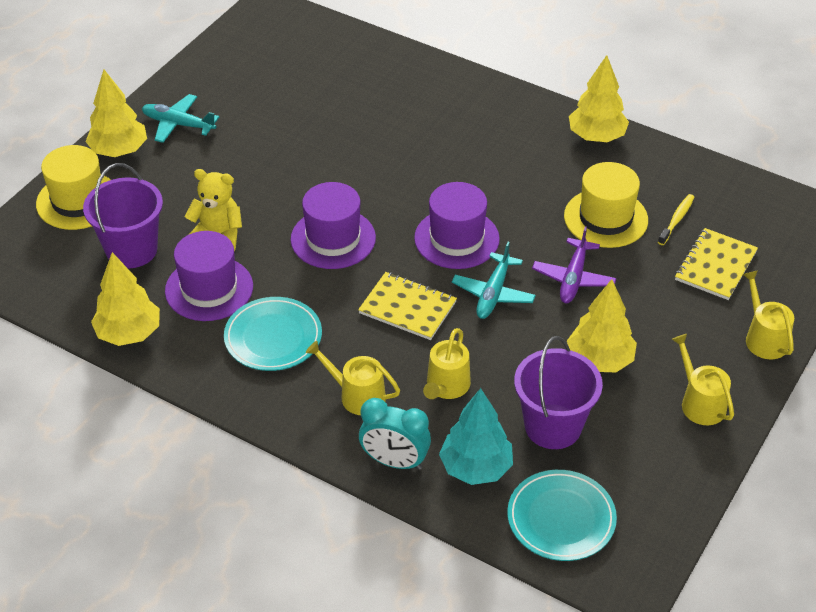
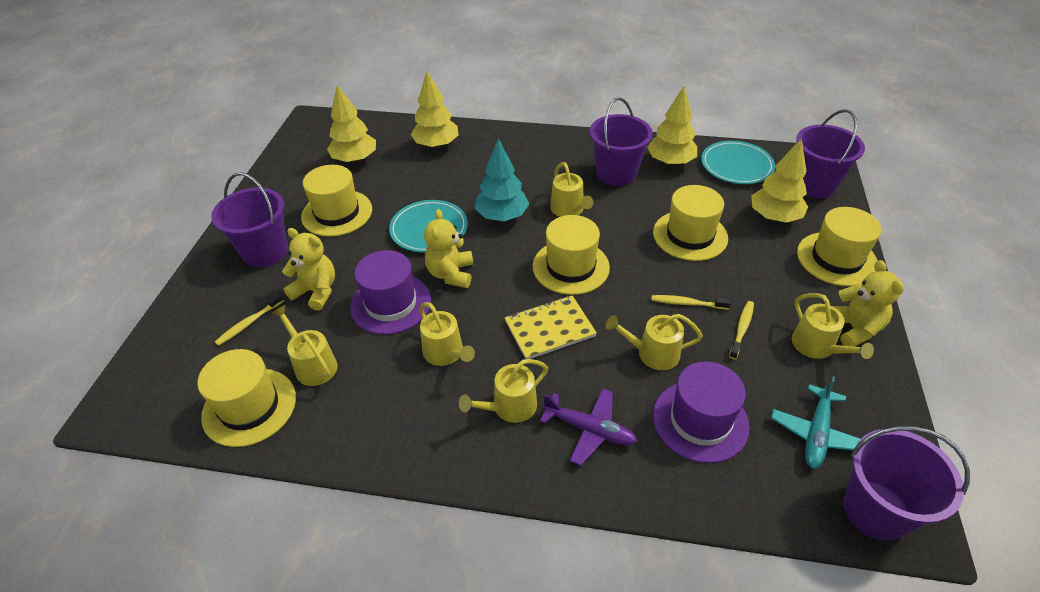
purple bucket: 2 -> 4
purple hat: 3 -> 2
turquoise clock: 1 -> 0
turquoise plane: 2 -> 1
yellow hat: 2 -> 5
yellow notebook: 2 -> 1
yellow teddy bear: 1 -> 3
yellow toothbrush: 1 -> 3
yellow watering can: 4 -> 6

